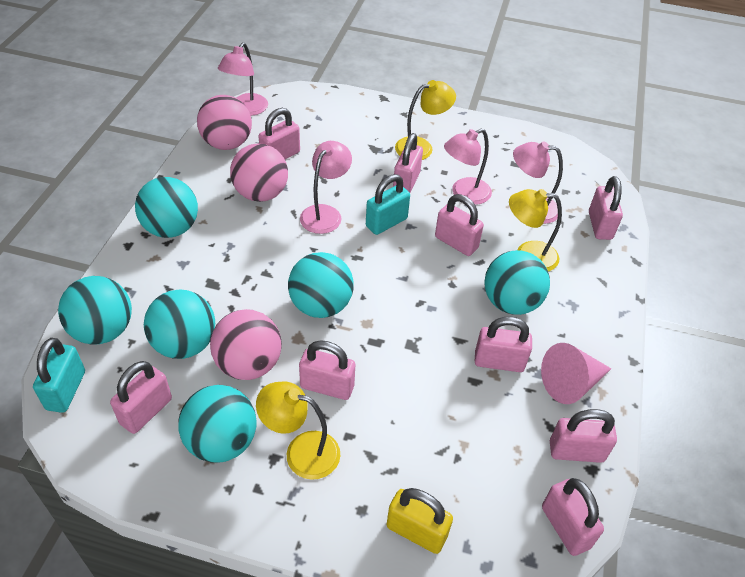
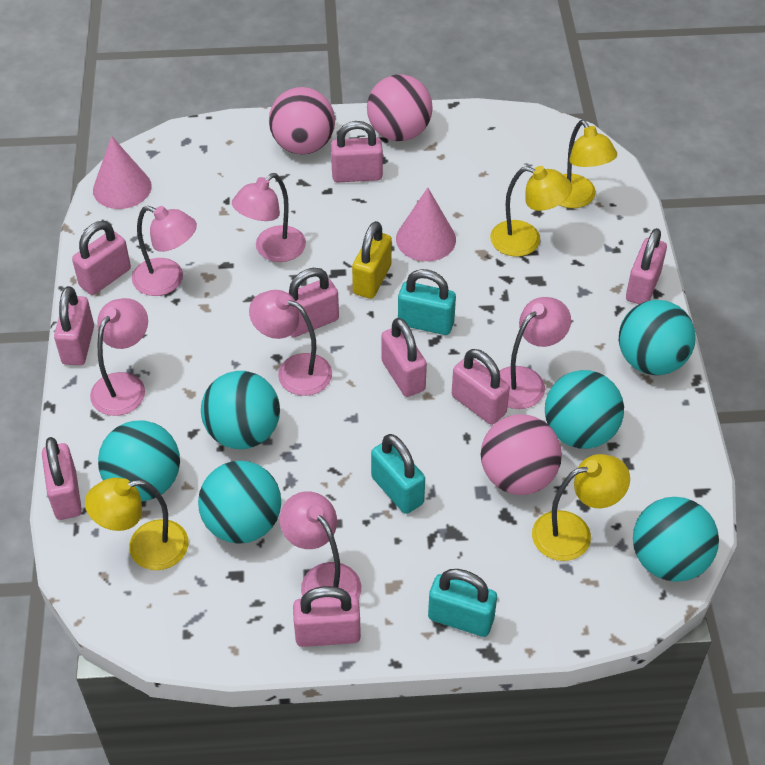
pink cone: 1 -> 2
pink lamp: 4 -> 6
turquoise padlock: 2 -> 3
yellow lamp: 3 -> 4

